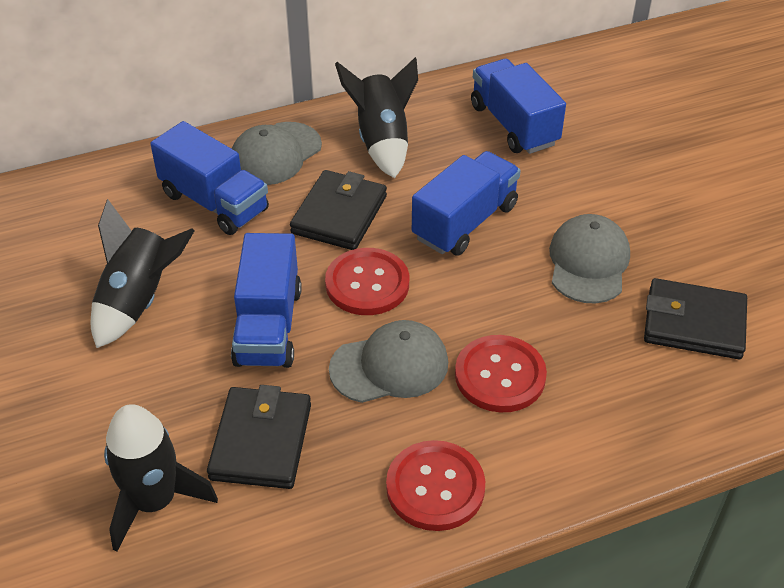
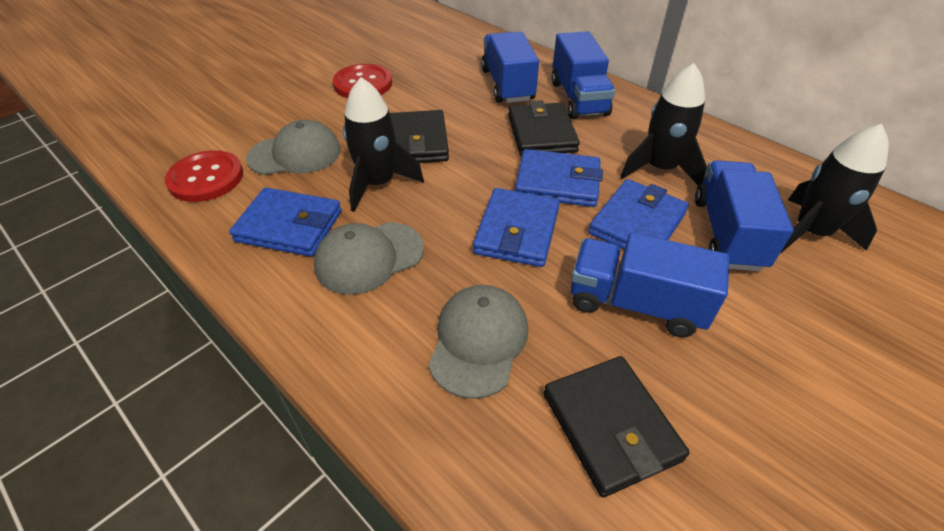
blue wallet: 0 -> 4
red button: 3 -> 2

